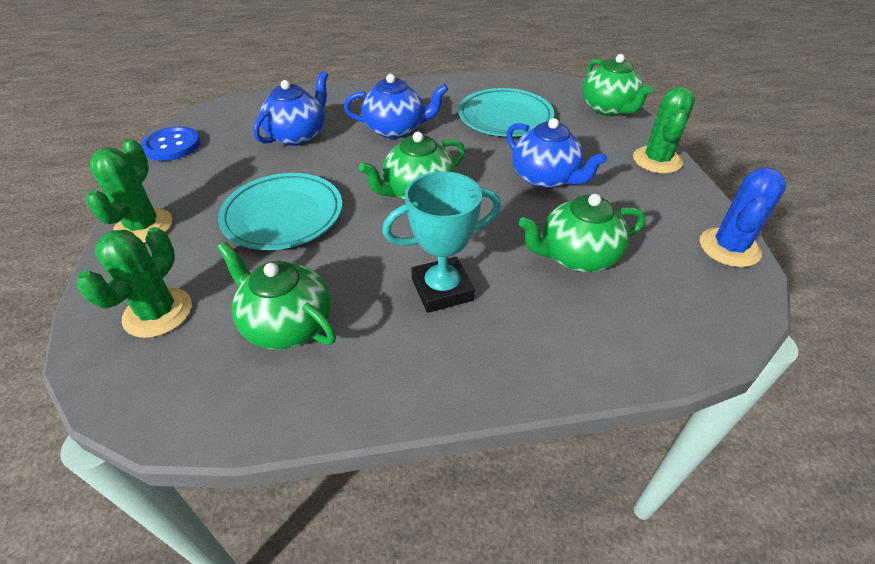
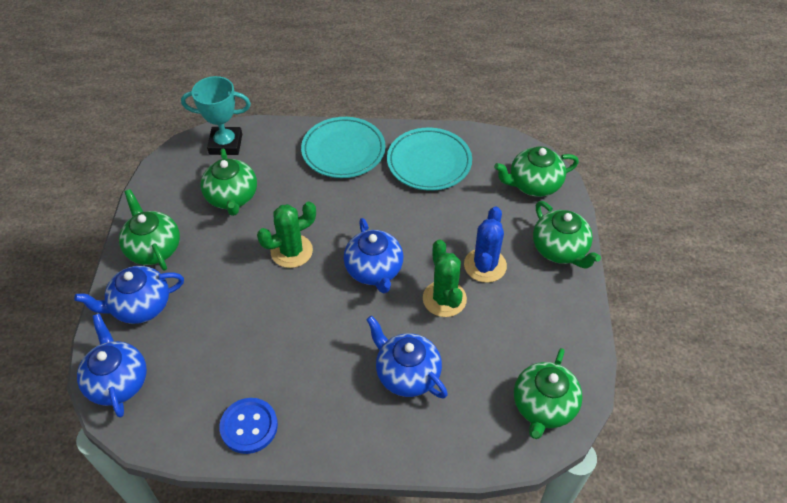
blue teapot: 3 -> 4
green cactus: 3 -> 2
green teapot: 4 -> 5

